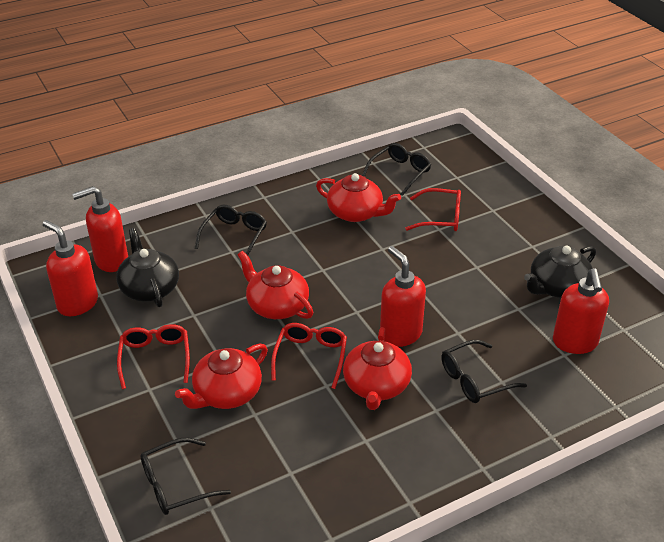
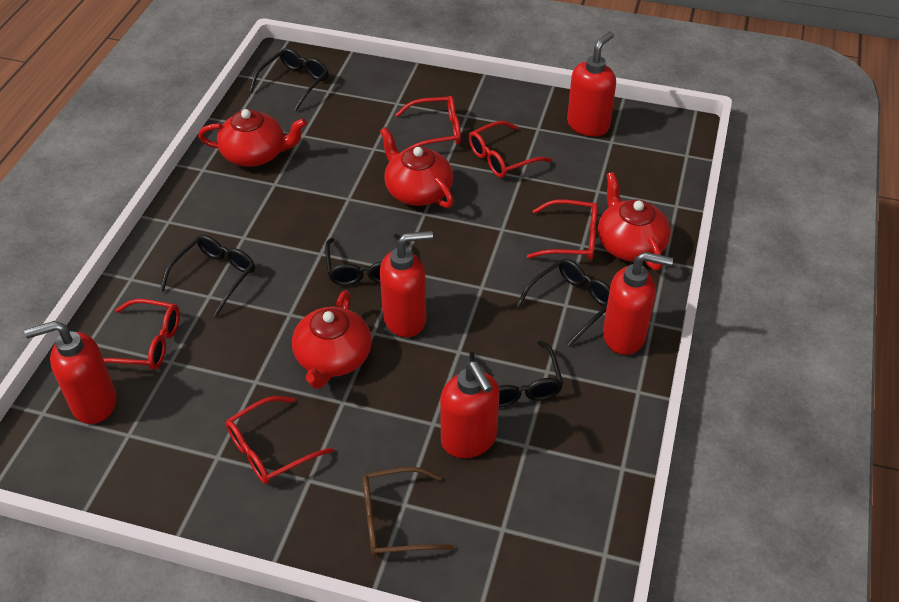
black glasses: 4 -> 5
black teapot: 2 -> 0
brown glasses: 0 -> 1
red glasses: 3 -> 5
red soap dispenser: 4 -> 5

